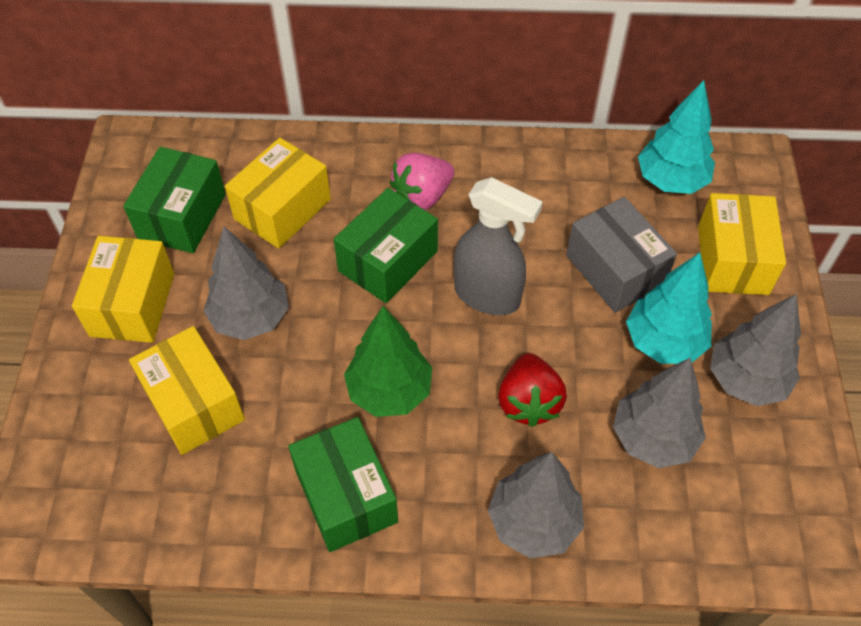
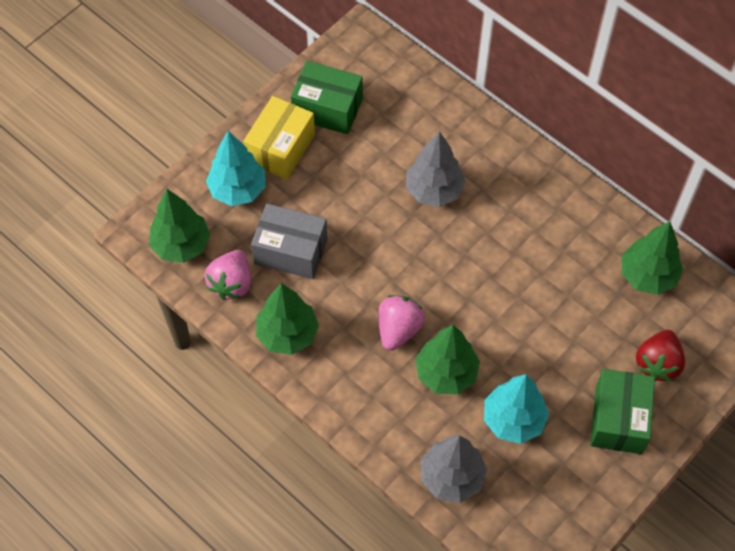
green box: 3 -> 2
green tree: 1 -> 4
grey spray bottle: 1 -> 0
grey tree: 4 -> 2
pink strawberry: 1 -> 2
yellow box: 4 -> 1

